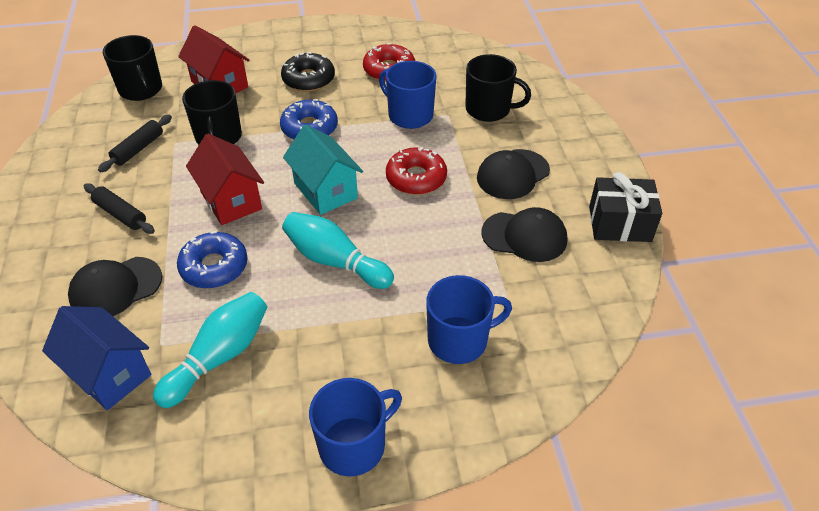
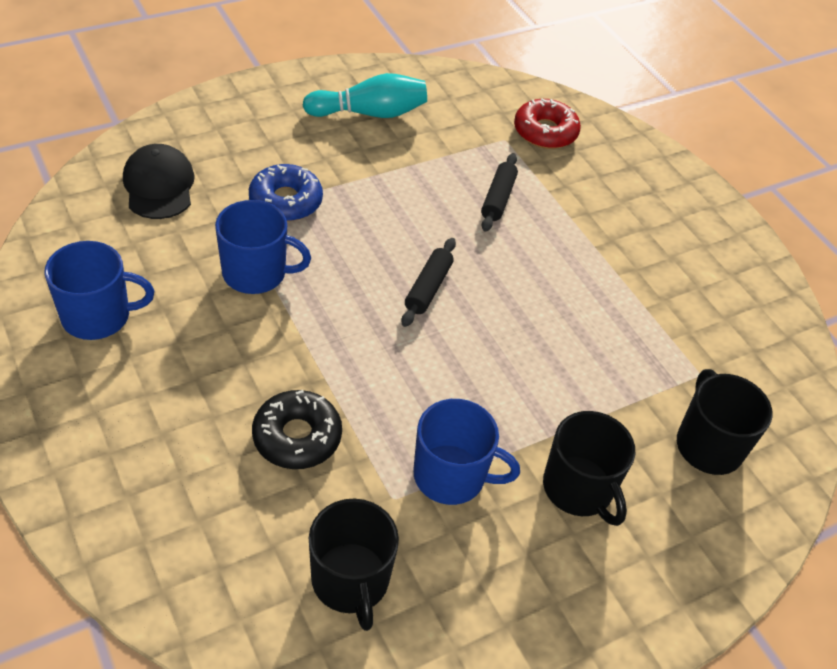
black cap: 3 -> 1
black gift: 1 -> 0
blue donut: 2 -> 1
blue house: 1 -> 0
red donut: 2 -> 1
red house: 2 -> 0
turquoise bowling pin: 2 -> 1
turquoise house: 1 -> 0

